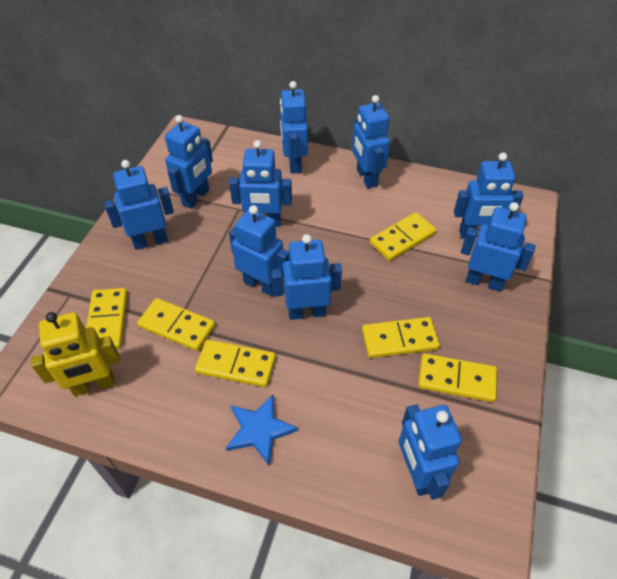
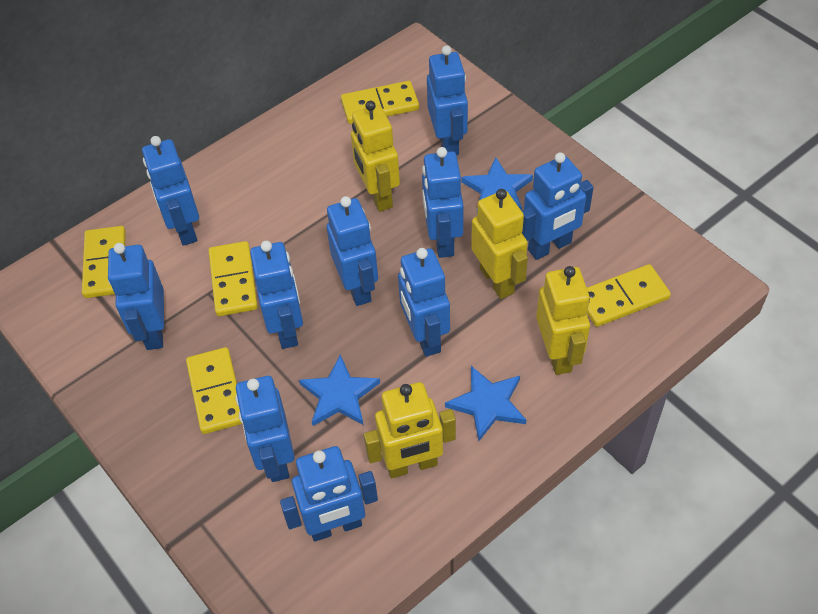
blue star: 1 -> 3
yellow domino: 6 -> 5
yellow robot: 1 -> 4

